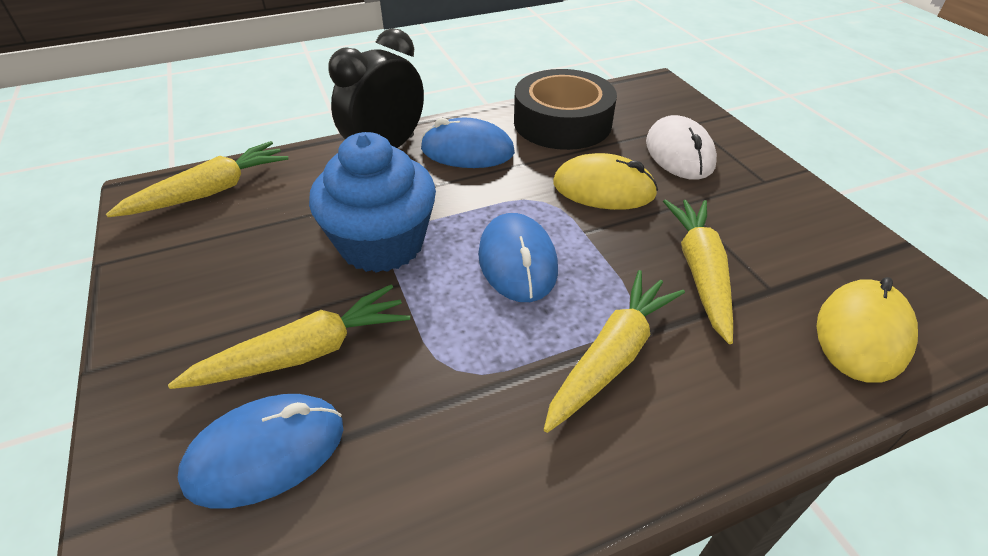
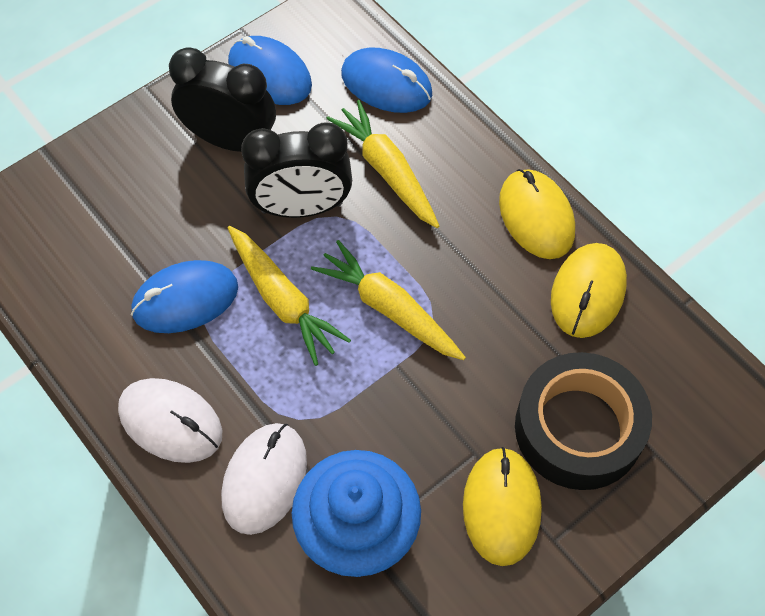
black clock: 1 -> 2
white mouse: 1 -> 2
yellow carrot: 4 -> 3
yellow mouse: 2 -> 3

